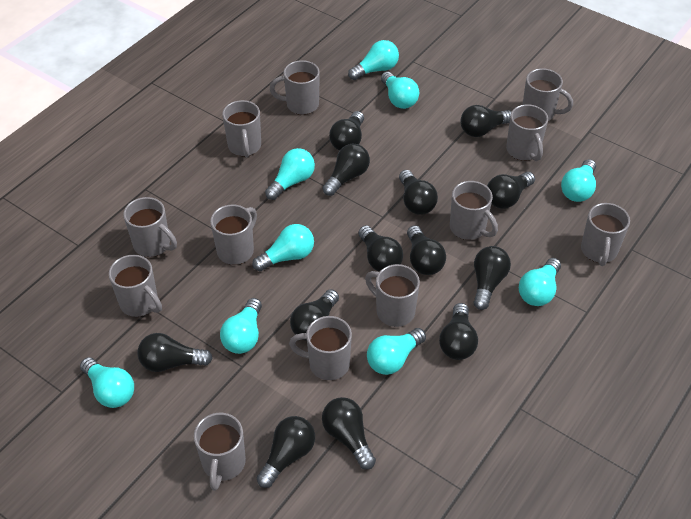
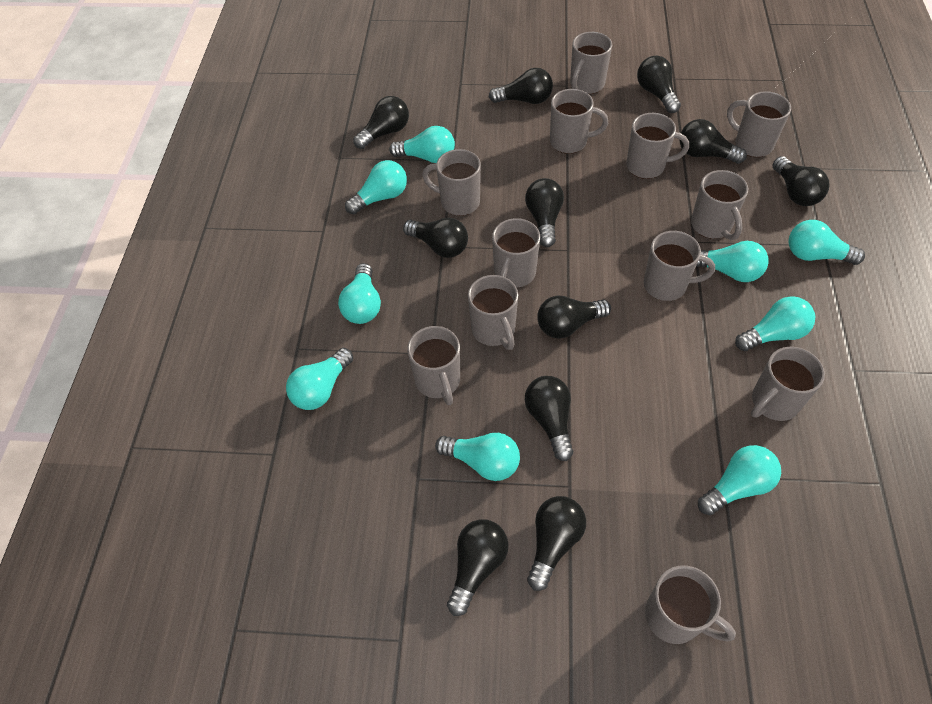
black light bulb: 13 -> 11

